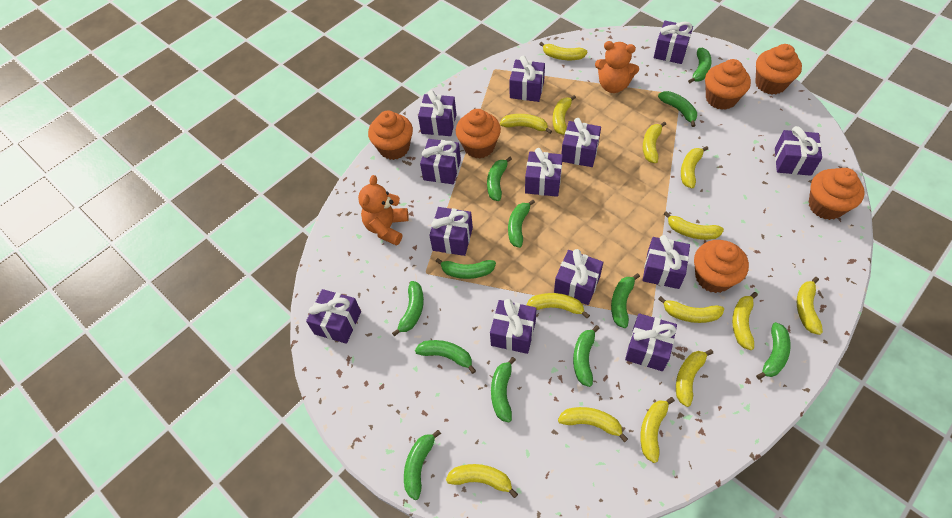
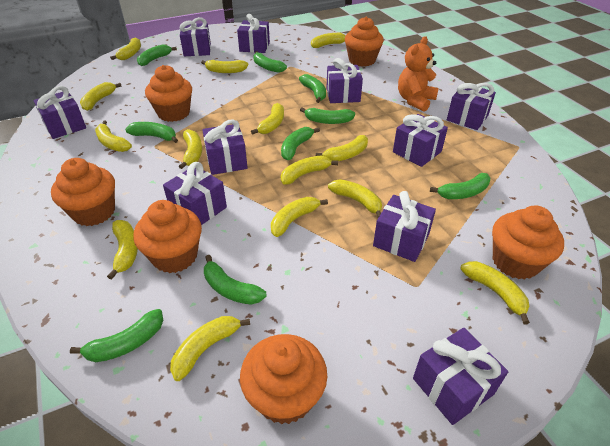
green banana: 12 -> 9
orange teddy bear: 2 -> 1
purple gift: 13 -> 10

